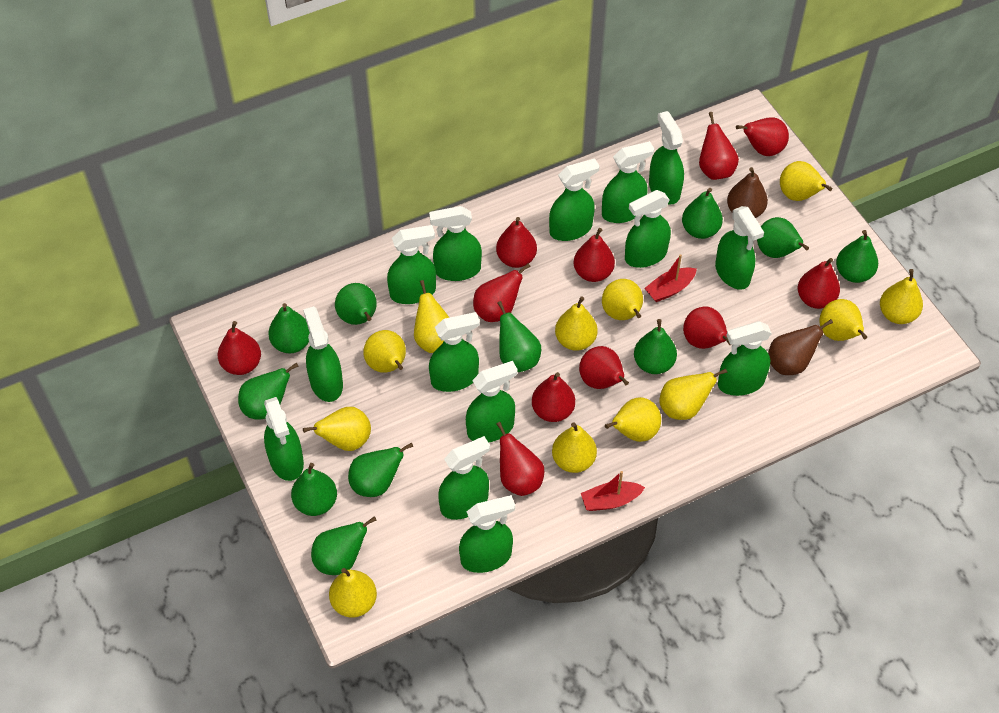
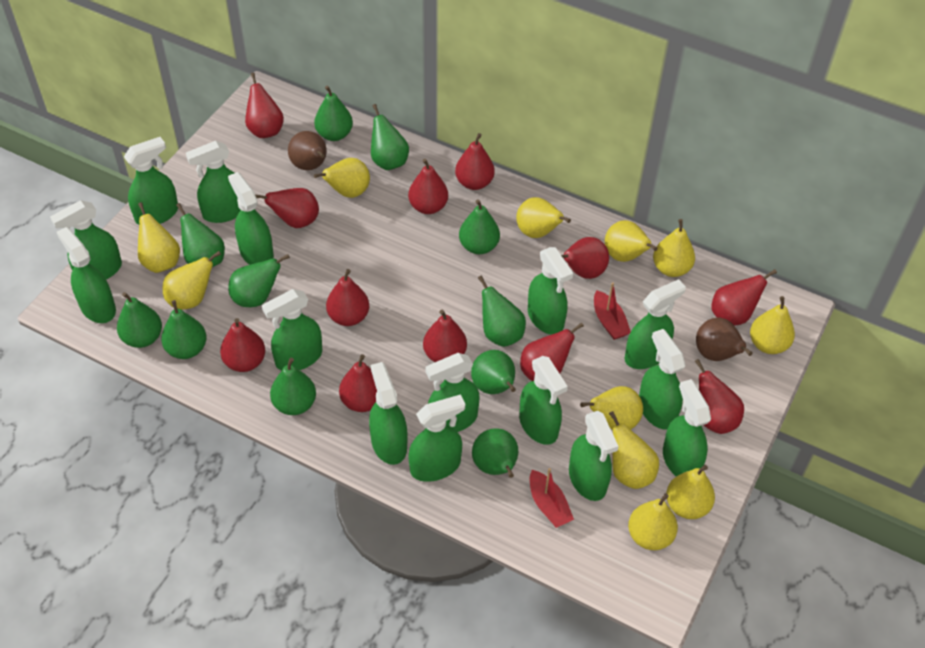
green spray bottle: 14 -> 15
red pear: 11 -> 12
yellow pear: 12 -> 11

